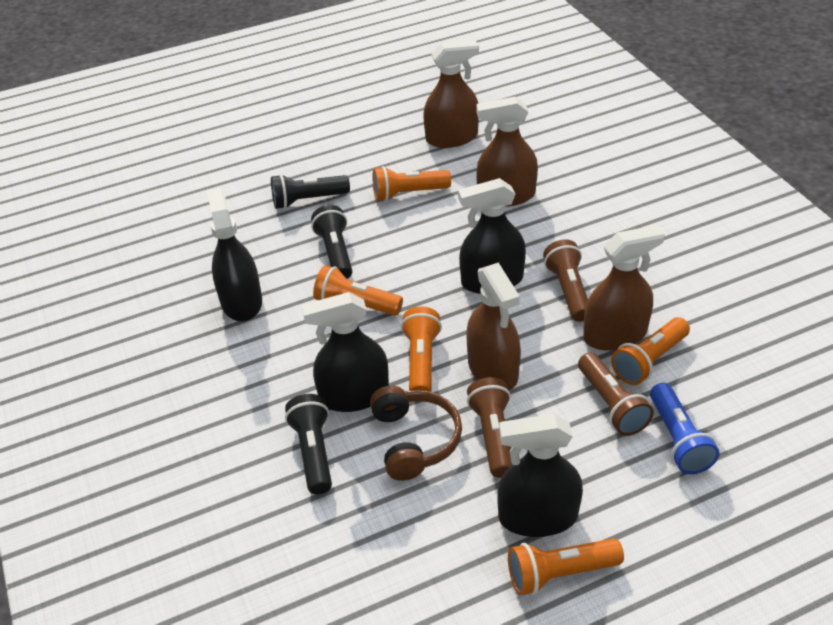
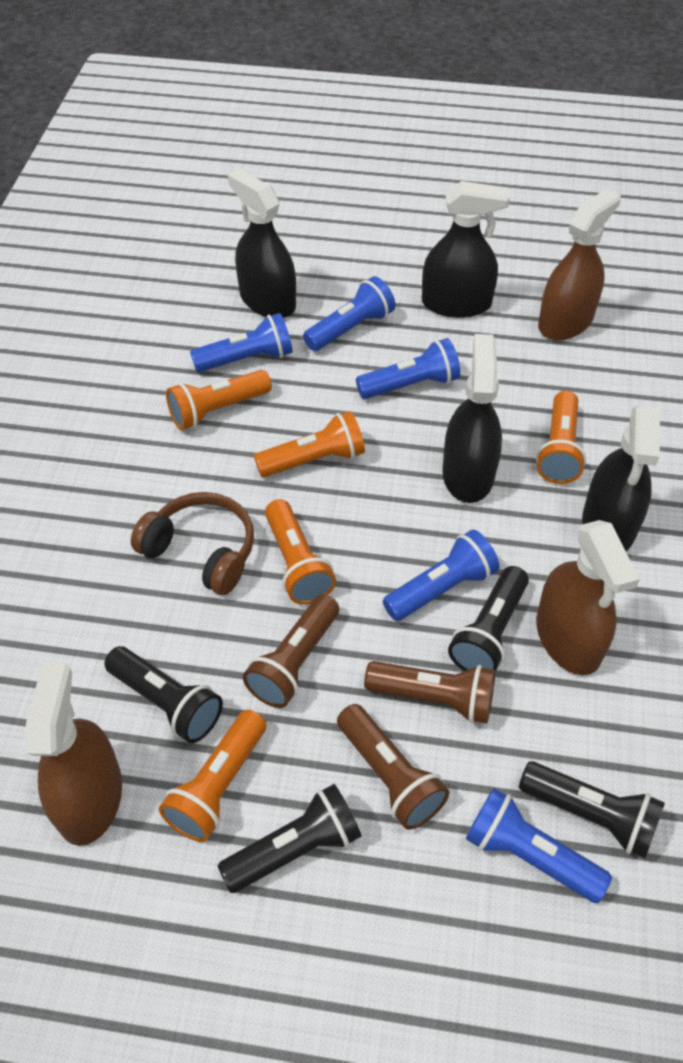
black flashlight: 3 -> 4
blue flashlight: 1 -> 5
brown spray bottle: 4 -> 3

